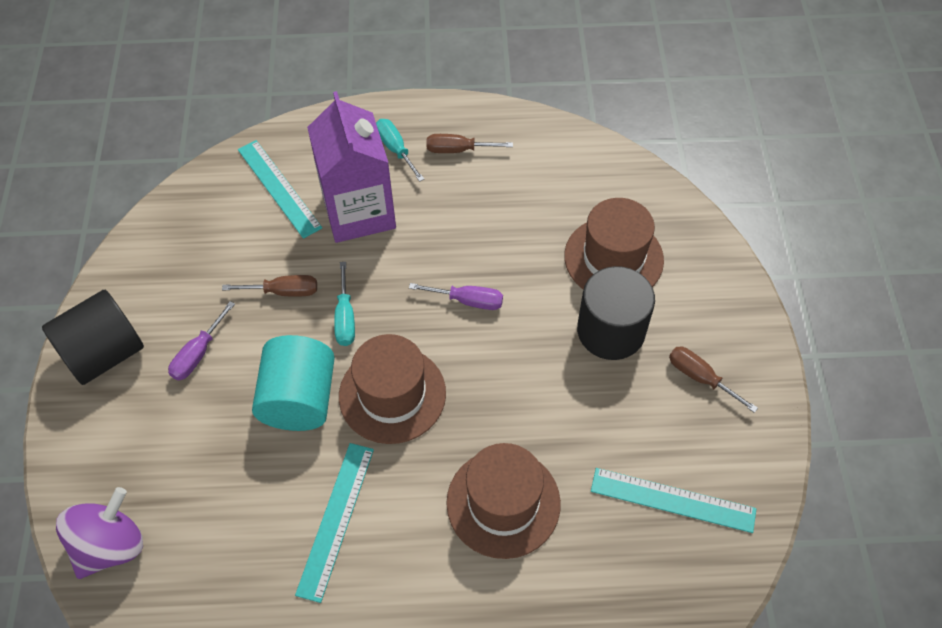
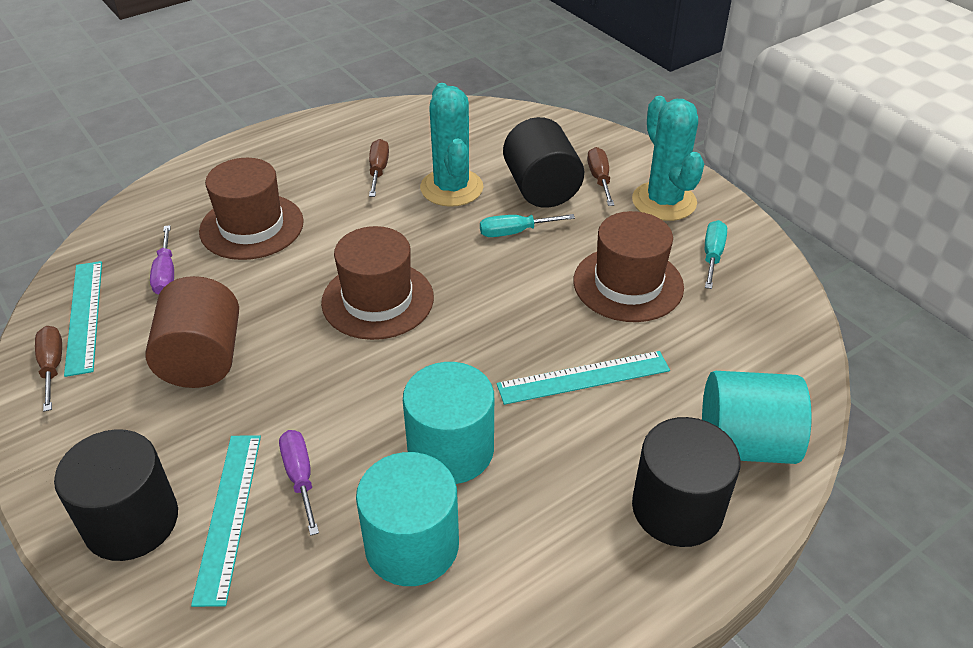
black cylinder: 2 -> 3
brown cylinder: 0 -> 1
purple carton: 1 -> 0
purple spinning top: 1 -> 0
turquoise cactus: 0 -> 2
turquoise cylinder: 1 -> 3

